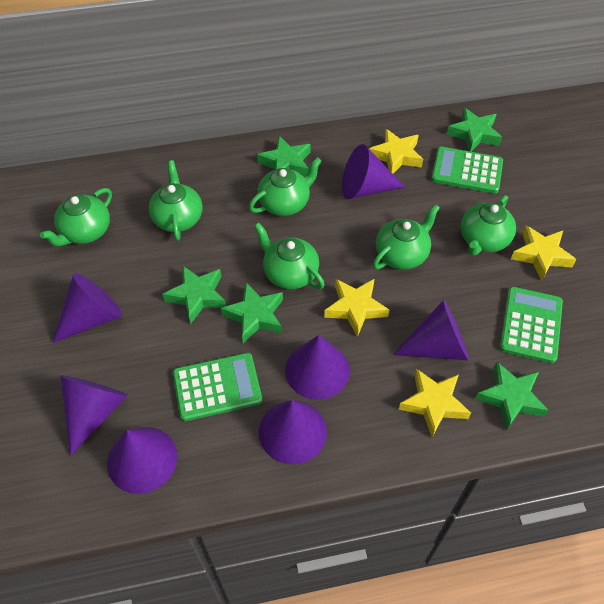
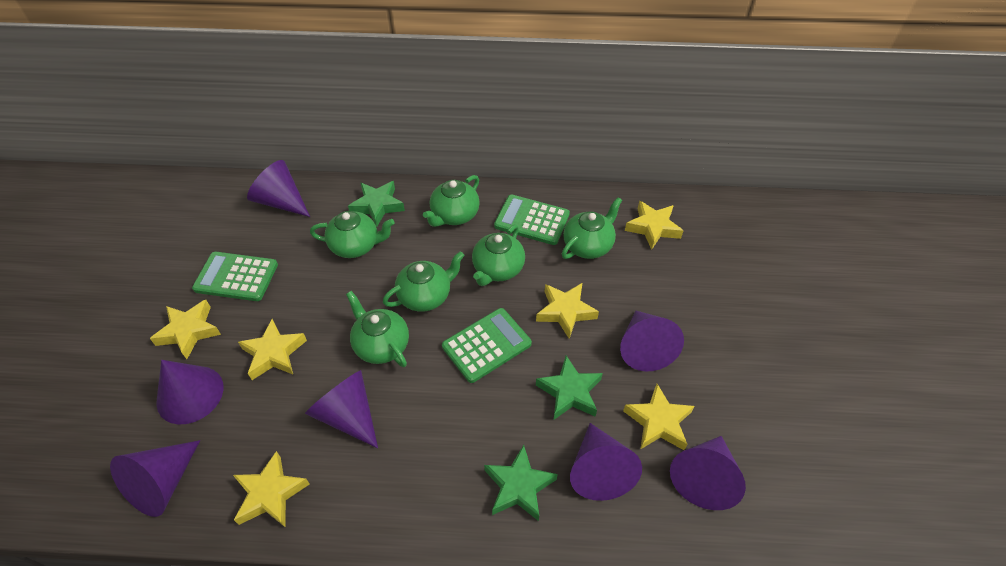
green star: 5 -> 3
yellow star: 4 -> 6

